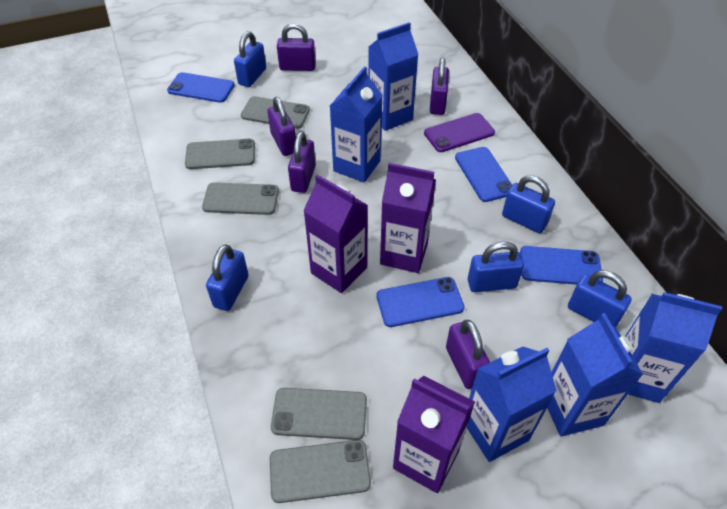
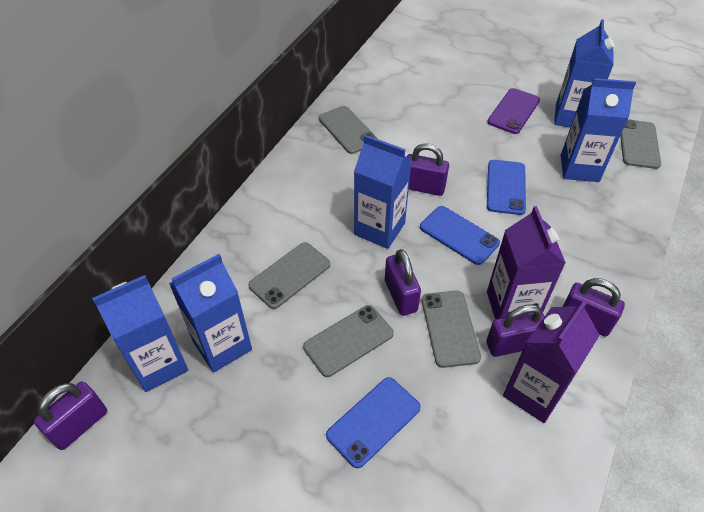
blue padlock: 5 -> 0
blue phone: 4 -> 3
purple carton: 3 -> 2

